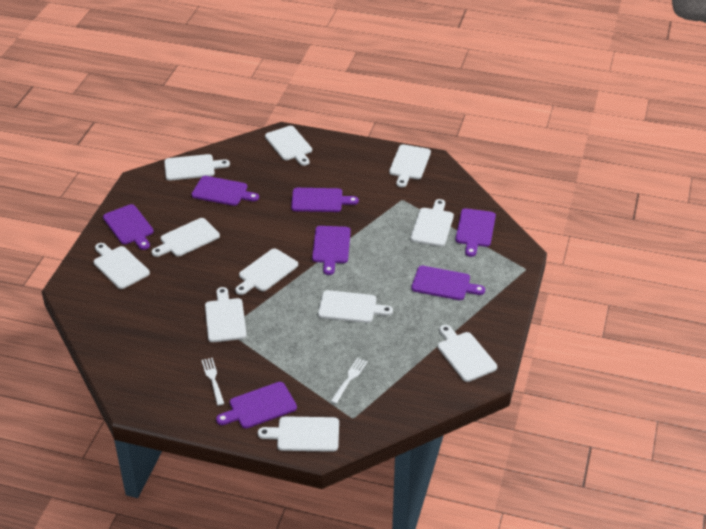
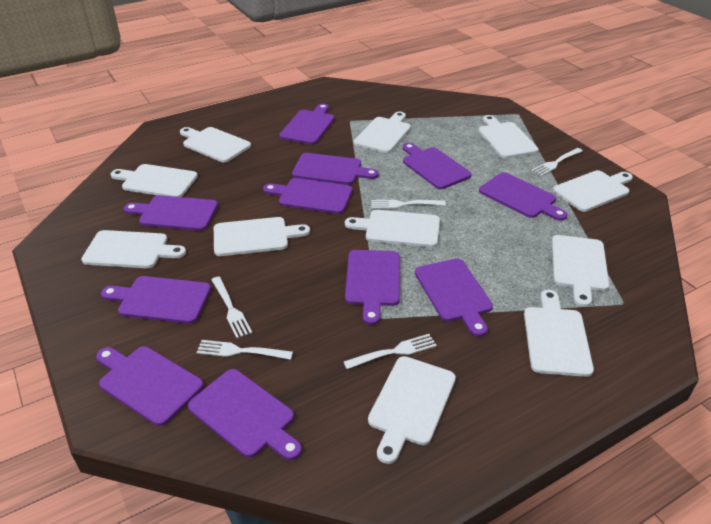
purple cutting board: 7 -> 11
white fork: 2 -> 5

